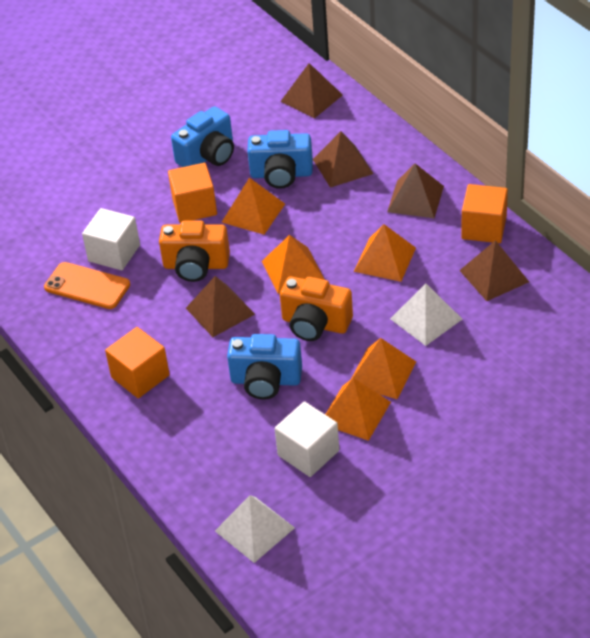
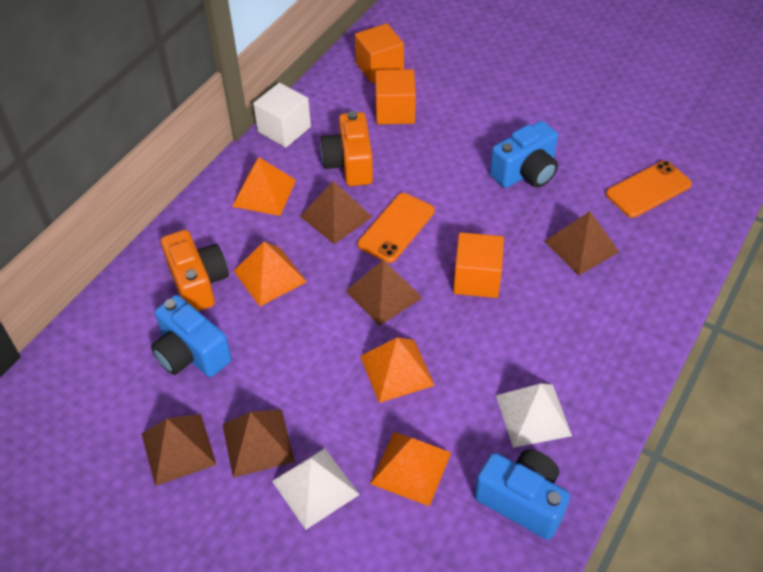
orange phone: 1 -> 2
orange pyramid: 5 -> 4
white cube: 2 -> 1

